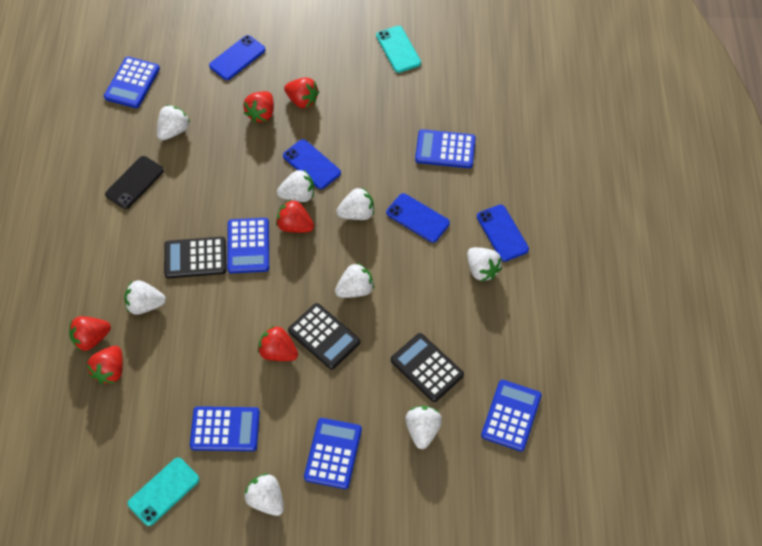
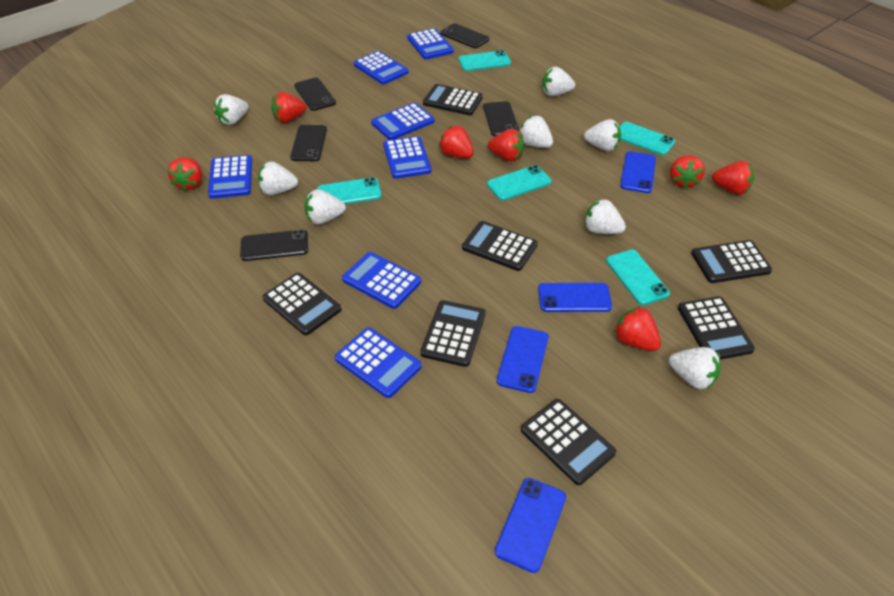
black calculator: 3 -> 7
black phone: 1 -> 5
blue calculator: 6 -> 7
red strawberry: 6 -> 7
turquoise phone: 2 -> 5

